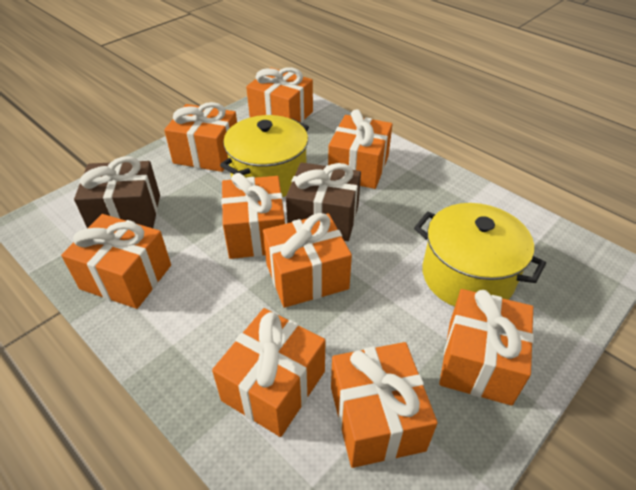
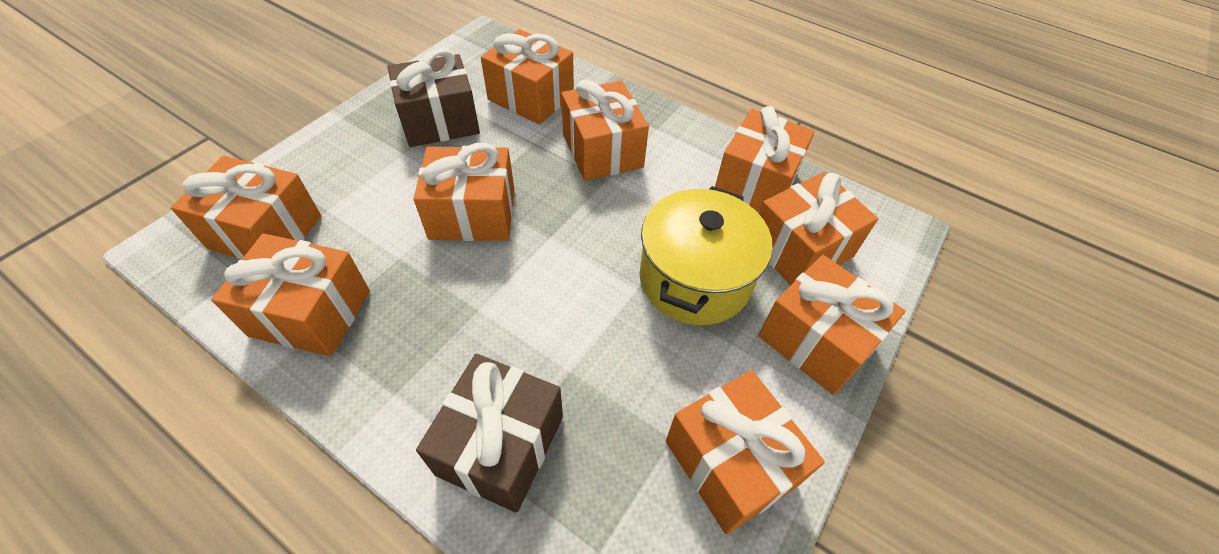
yellow pot: 2 -> 1

